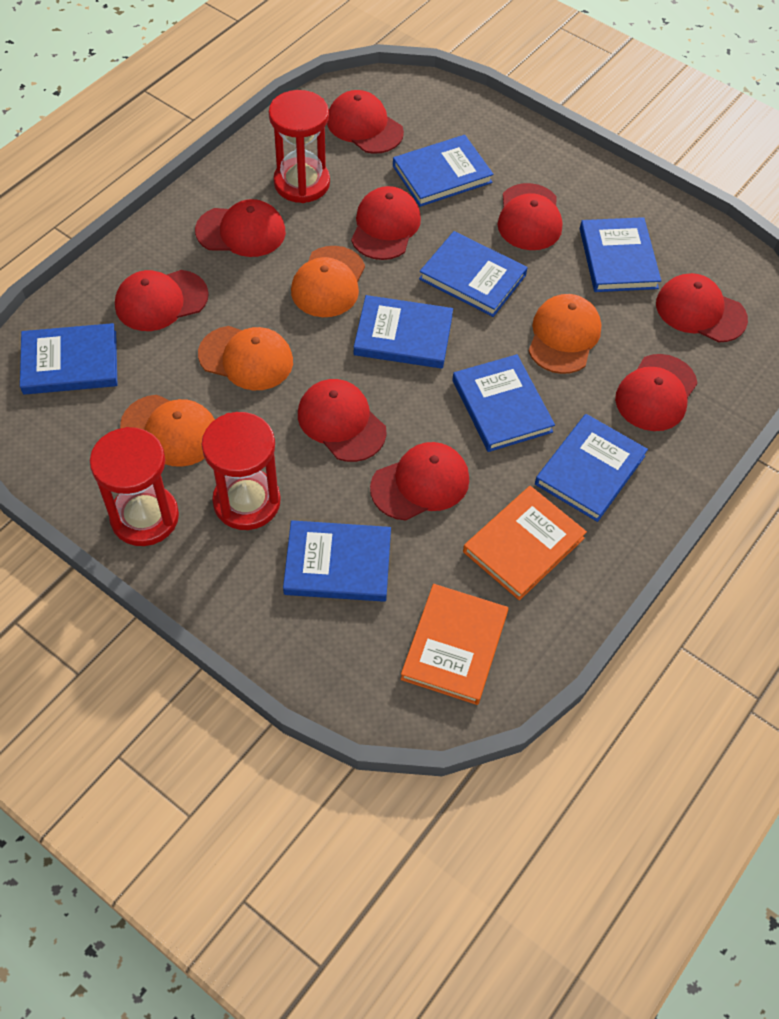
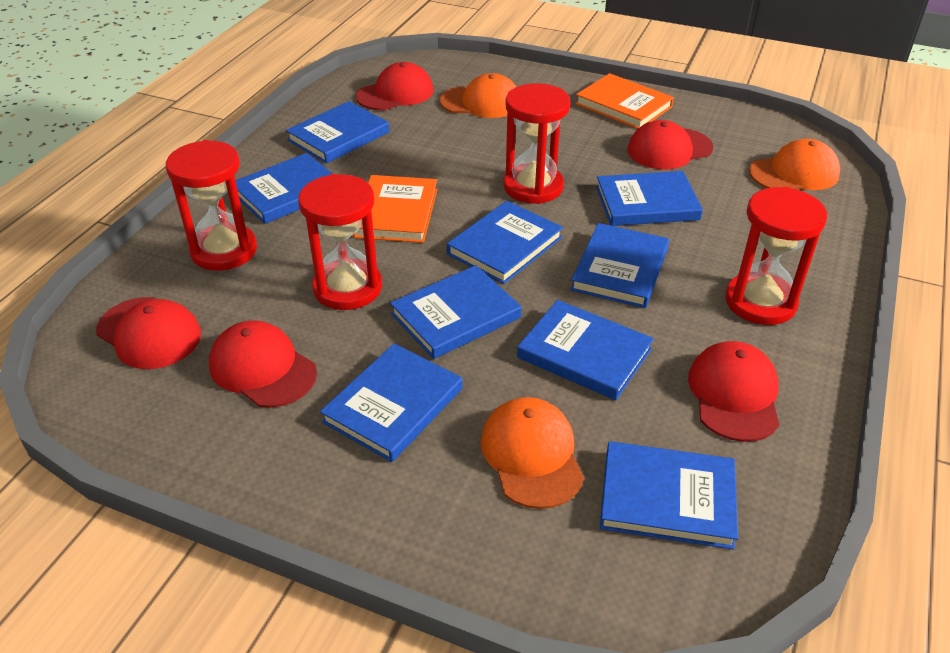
blue book: 8 -> 9
orange cap: 4 -> 3
red cap: 9 -> 5
red hourglass: 3 -> 4

